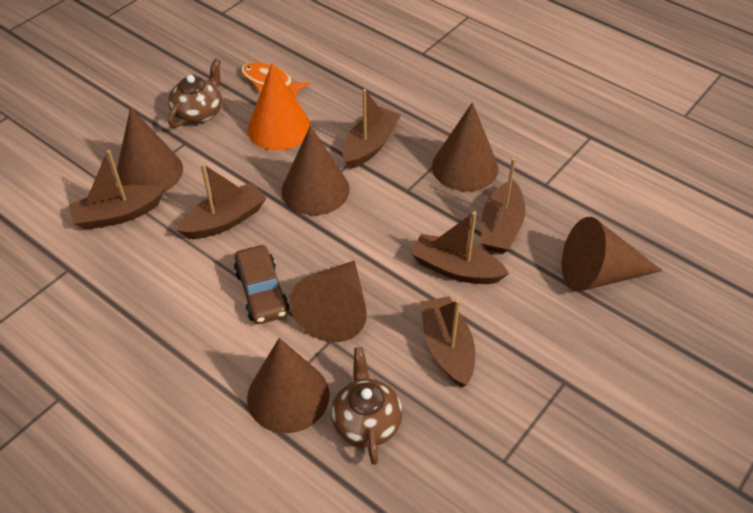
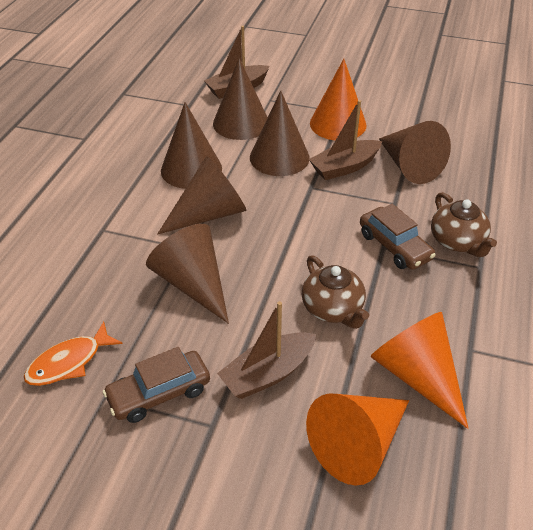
brown boat: 6 -> 3
brown car: 1 -> 2
orange cone: 1 -> 3

